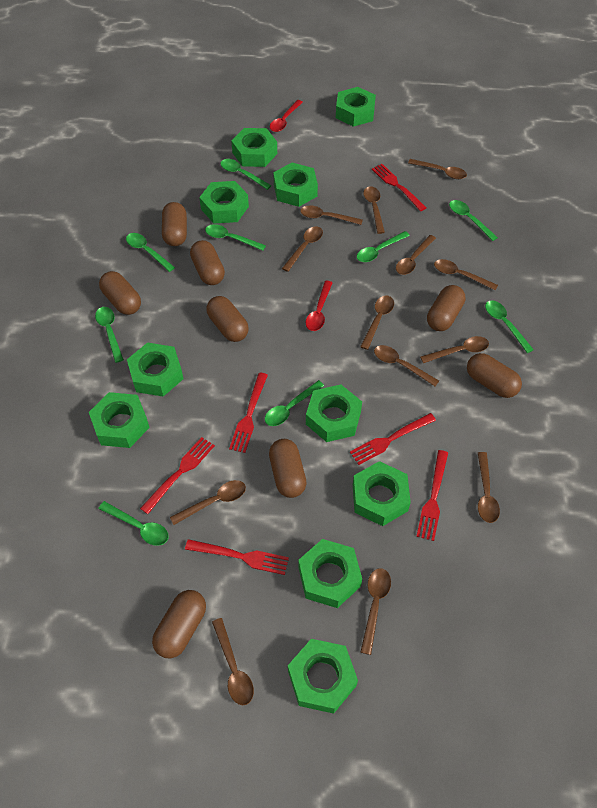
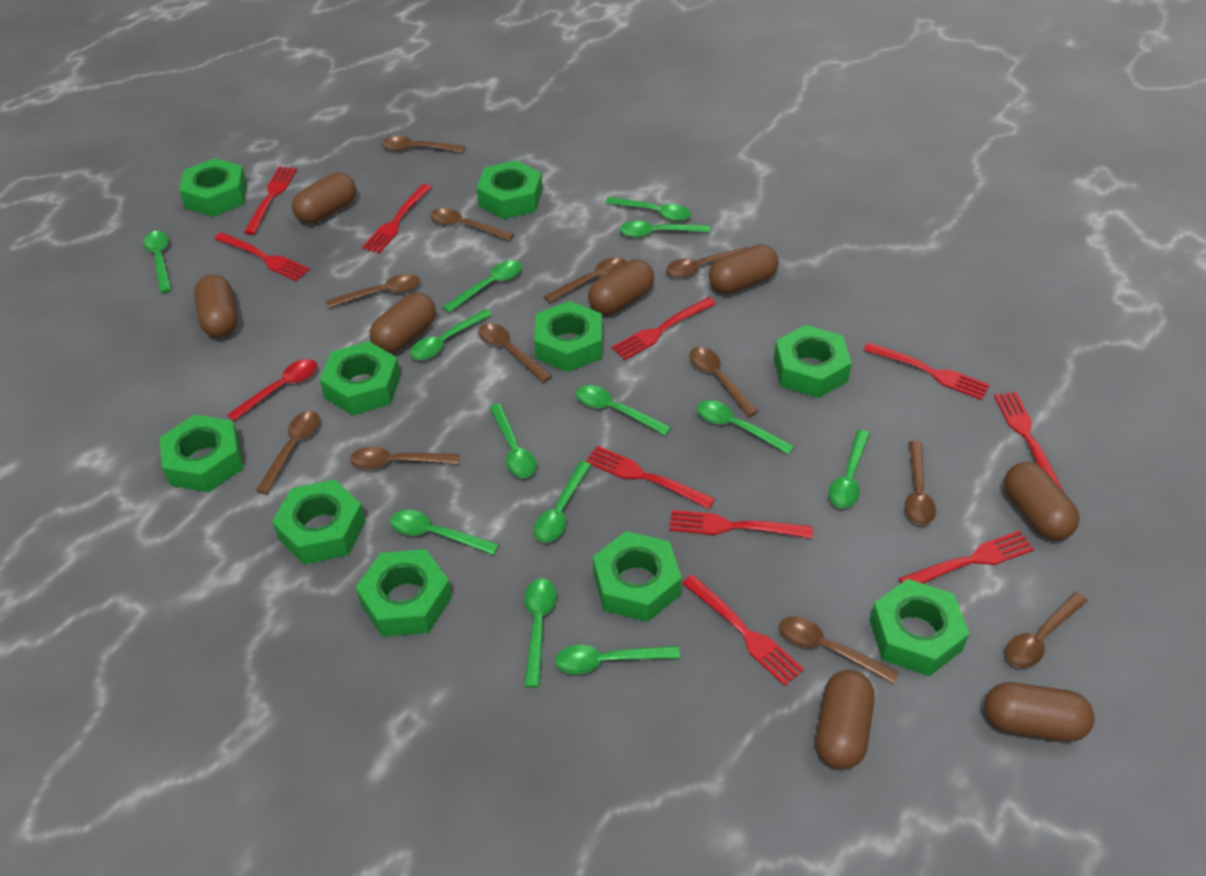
brown spoon: 13 -> 12
green spoon: 9 -> 13
red fork: 6 -> 10
red spoon: 2 -> 1

